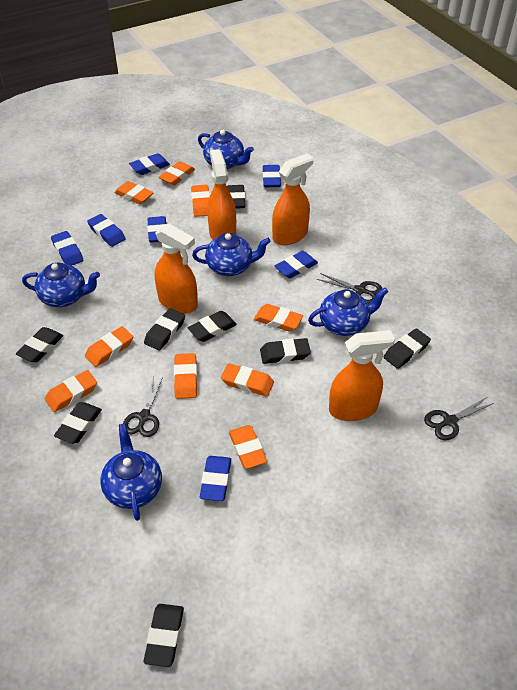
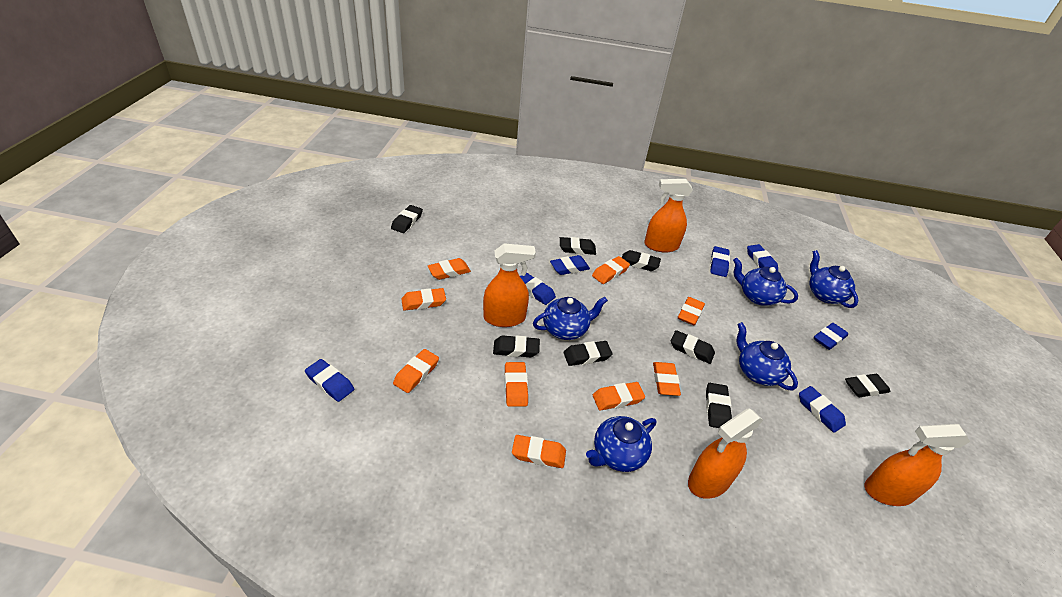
black scissors: 3 -> 0

